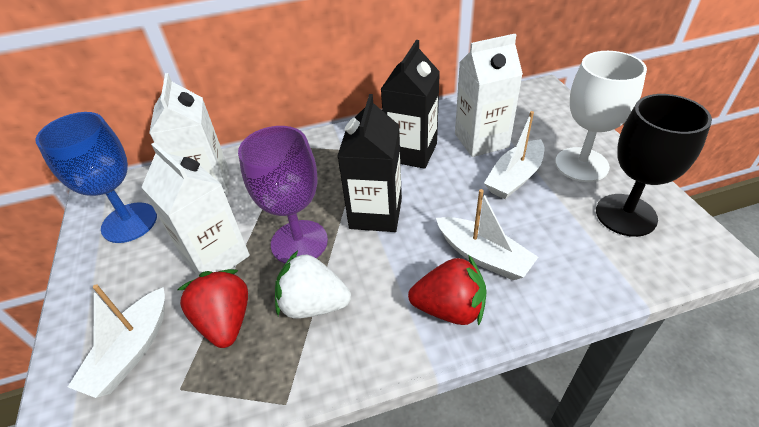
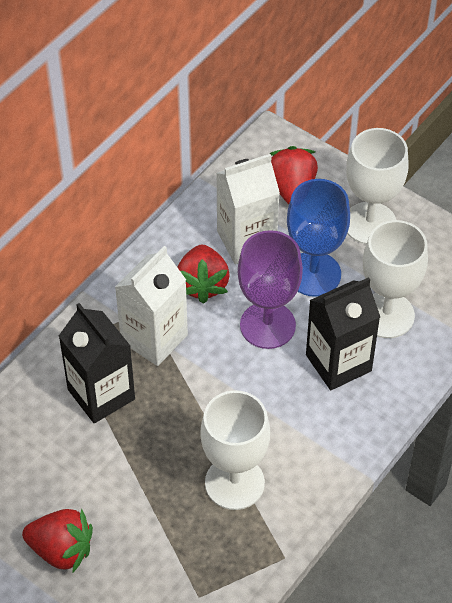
black goblet: 1 -> 0
red strawberry: 2 -> 3
white boat: 3 -> 0
white carton: 3 -> 2
white goblet: 1 -> 3
white strawberry: 1 -> 0

